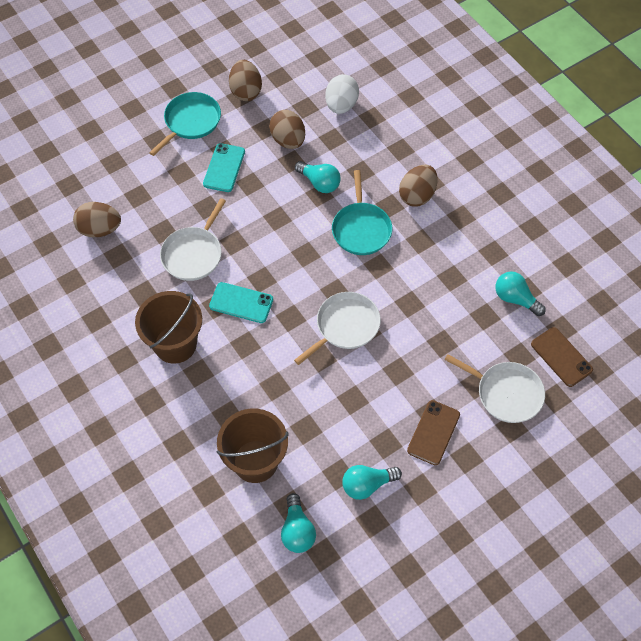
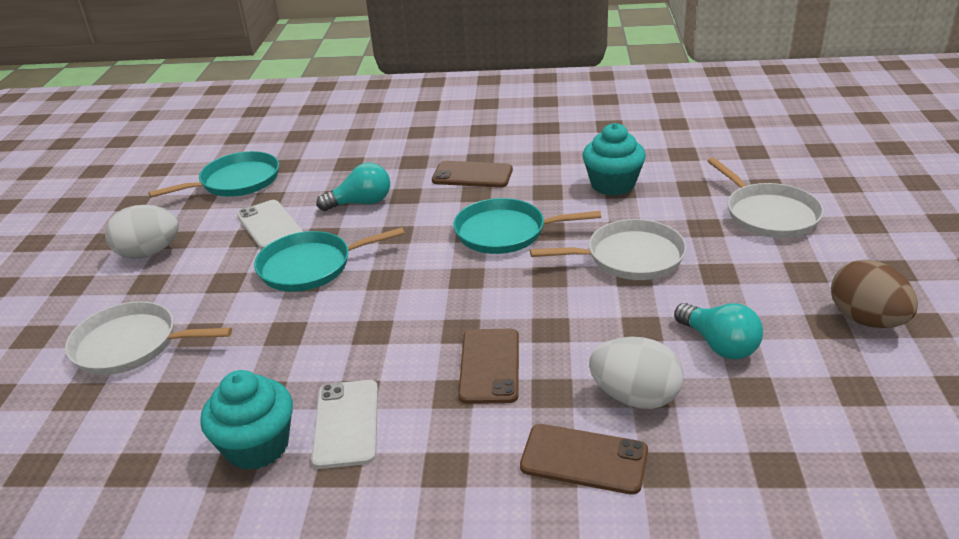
brown bucket: 2 -> 0
brown egg: 4 -> 1
brown phone: 2 -> 3
turquoise cupcake: 0 -> 2
turquoise light bulb: 4 -> 2
turquoise pan: 2 -> 3
turquoise phone: 2 -> 0
white egg: 1 -> 2
white phone: 0 -> 2

